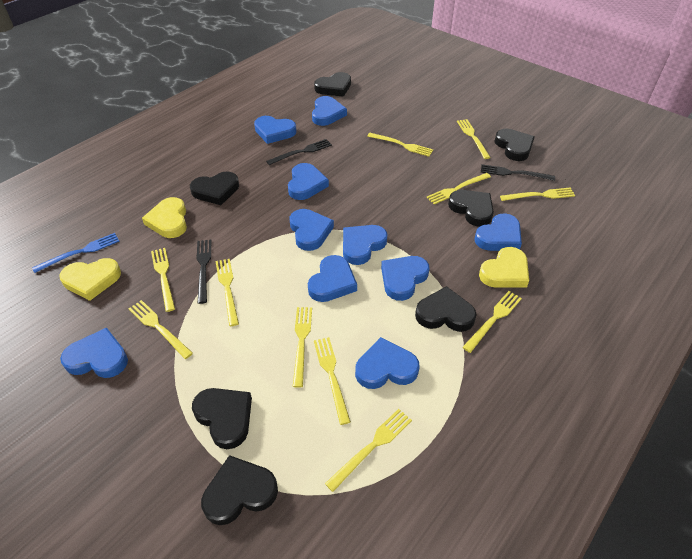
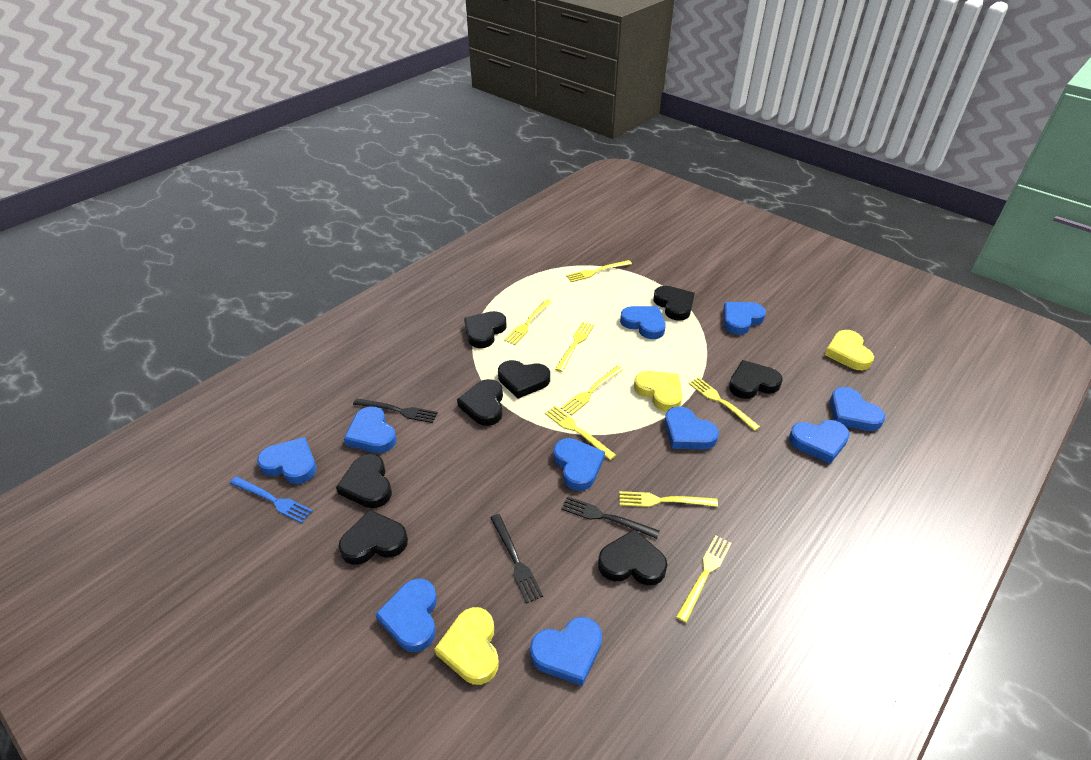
black heart: 7 -> 8
yellow fork: 11 -> 8

